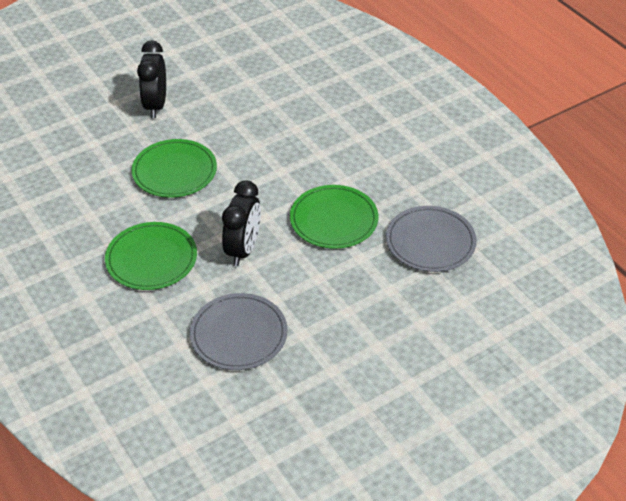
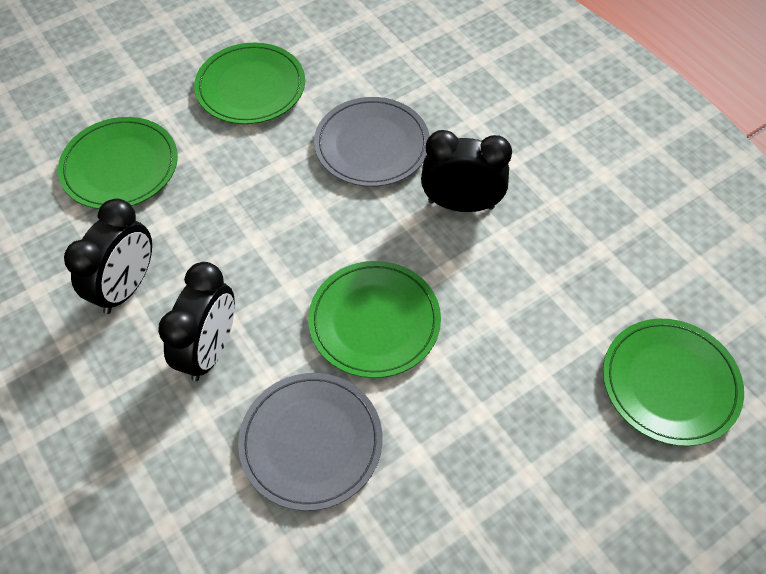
black clock: 2 -> 3
green plate: 3 -> 4

